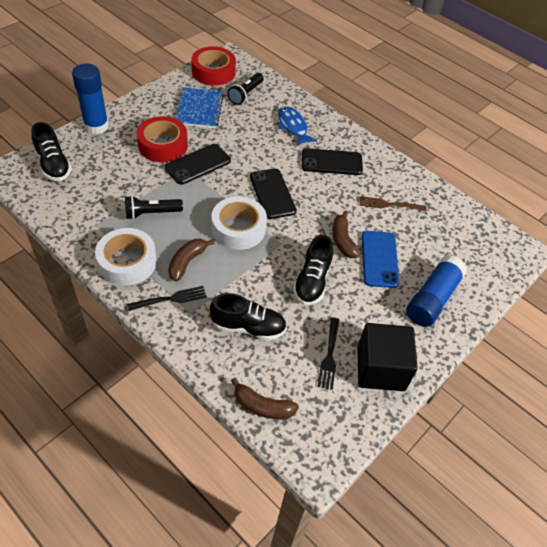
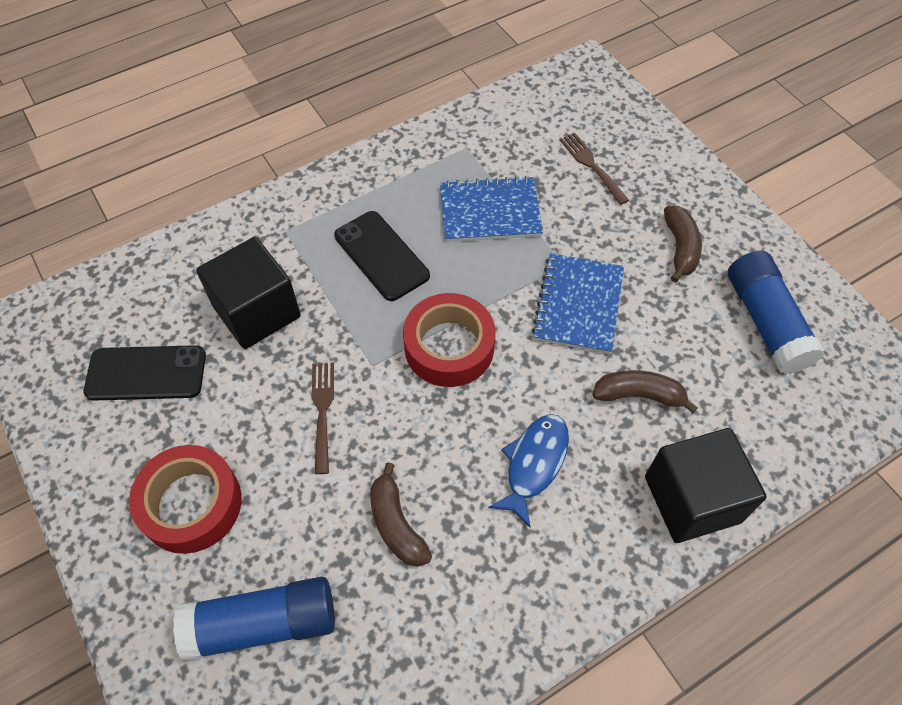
black cube: 1 -> 2
black flashlight: 2 -> 0
black fork: 2 -> 0
black phone: 3 -> 2
black shoe: 3 -> 0
blue notebook: 1 -> 2
blue phone: 1 -> 0
brown fork: 1 -> 2
white tape: 2 -> 0

